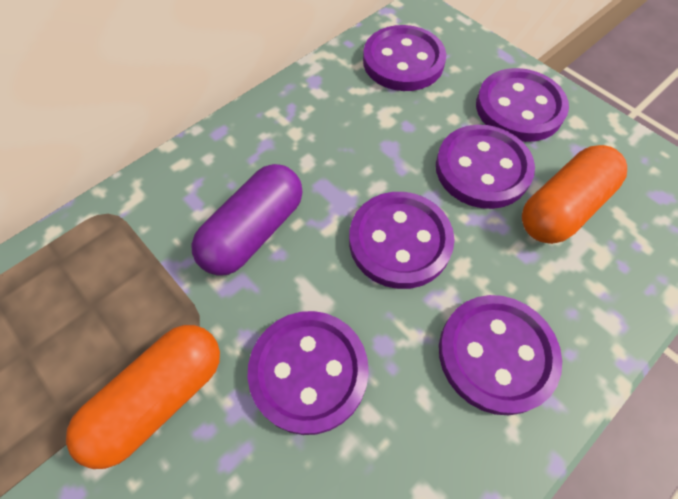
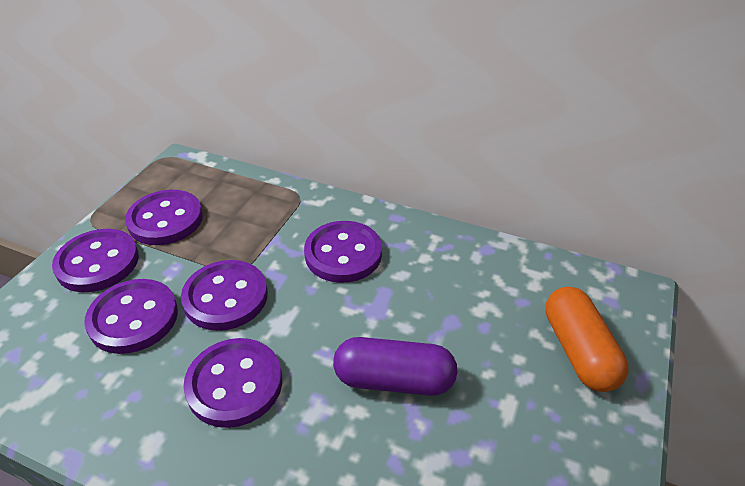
orange capsule: 2 -> 1

